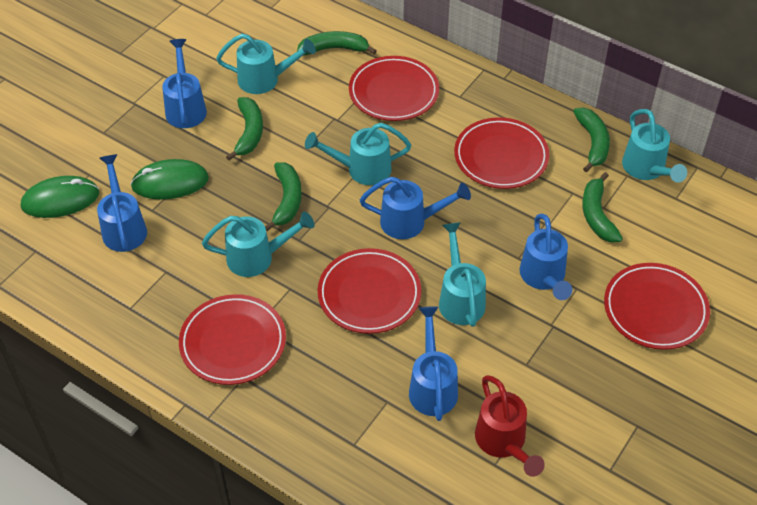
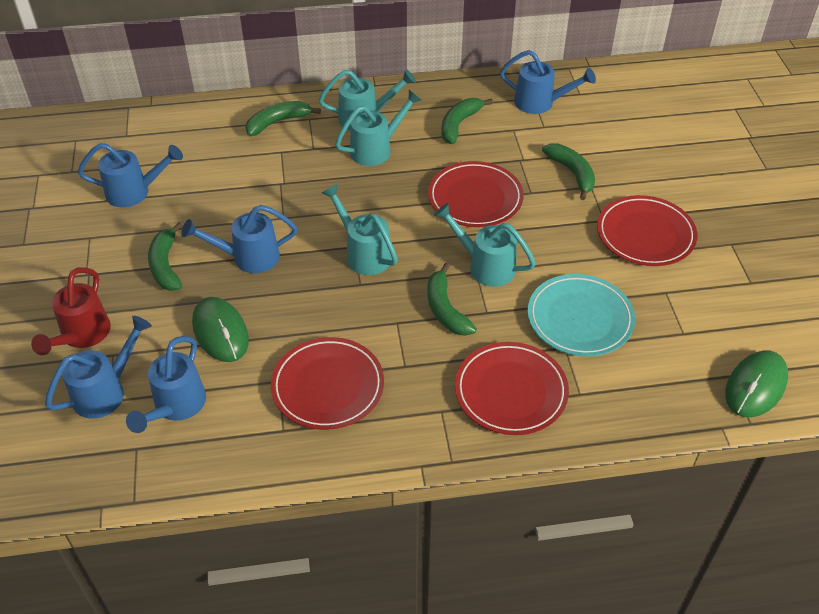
red plate: 5 -> 4
turquoise plate: 0 -> 1
turquoise watering can: 5 -> 4

